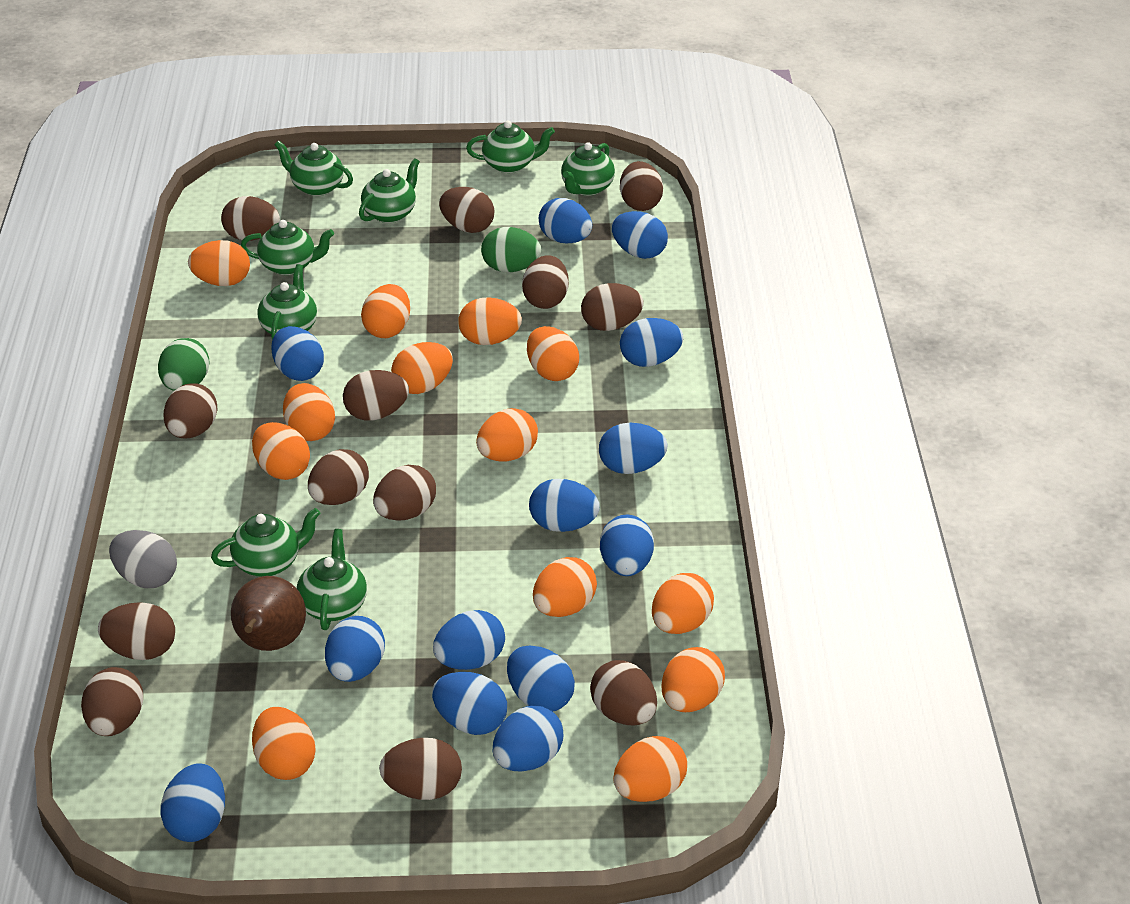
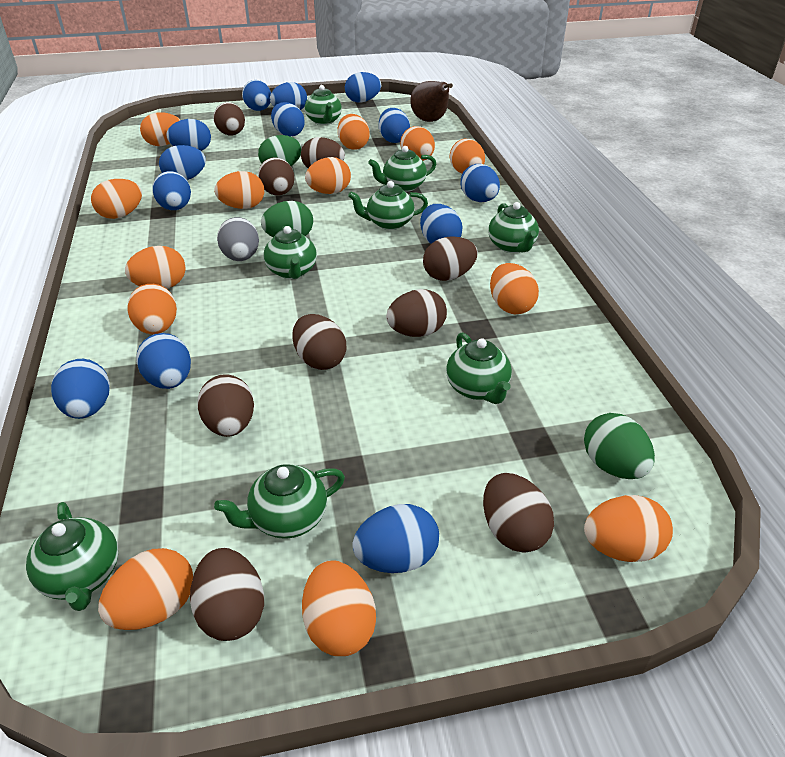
brown egg: 13 -> 9
green egg: 2 -> 3

